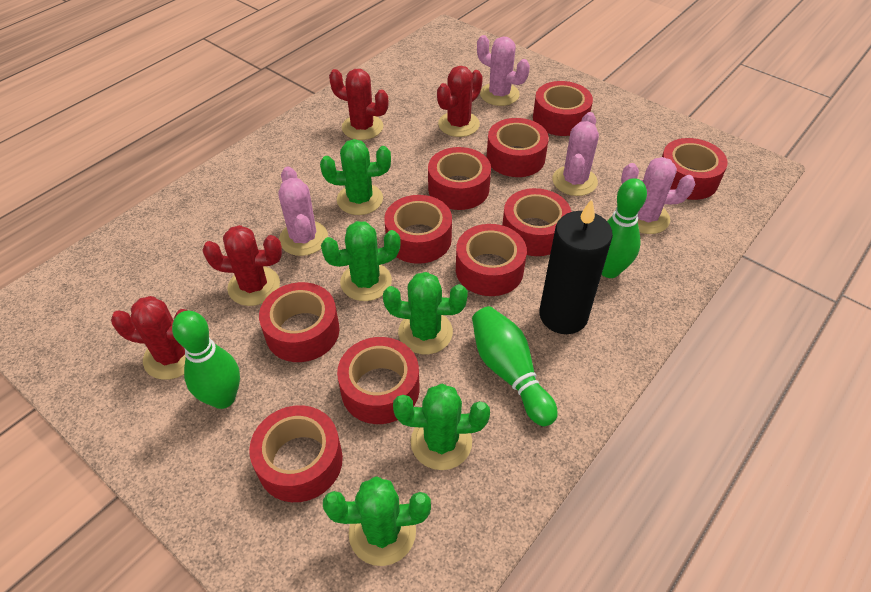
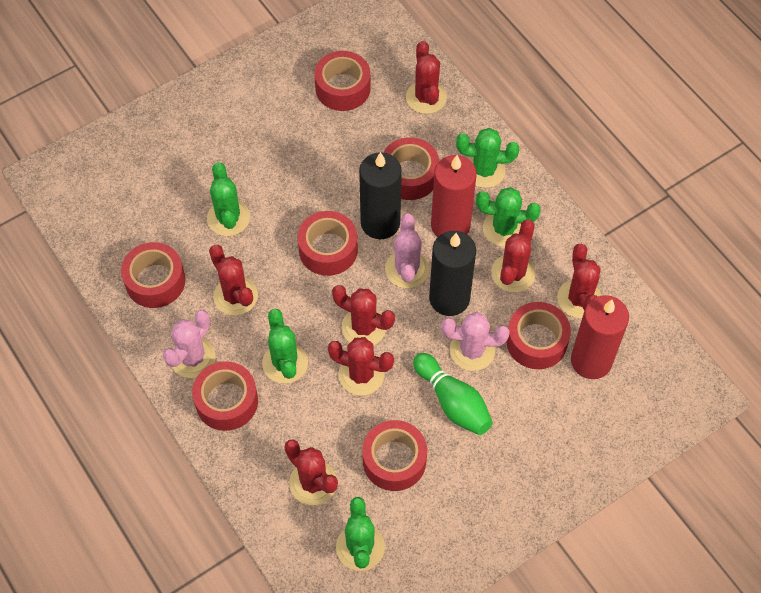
black candle: 1 -> 2
green bowling pin: 3 -> 1
pink cactus: 4 -> 3
red cactus: 4 -> 7
red candle: 0 -> 2
red tape: 10 -> 7

